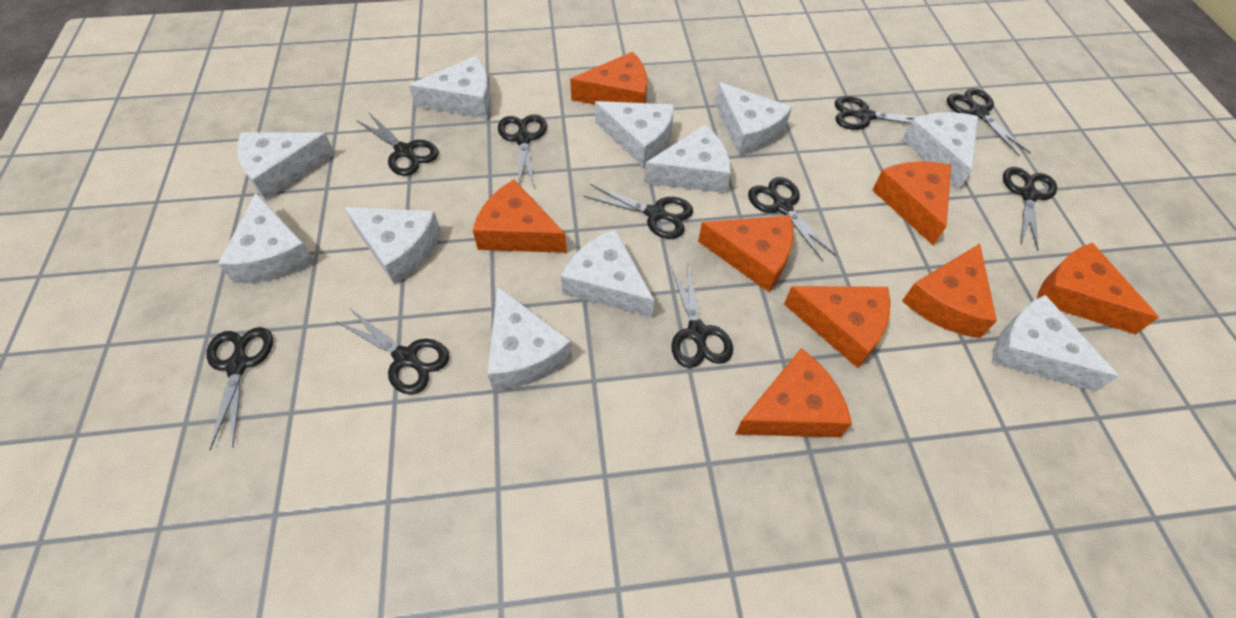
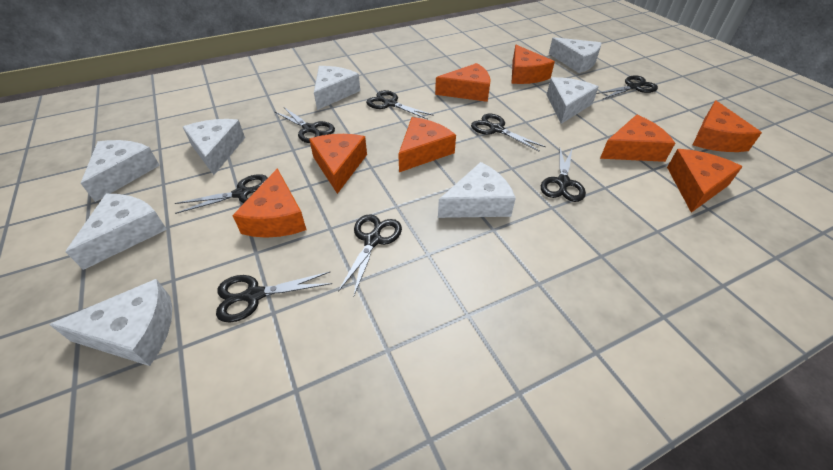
black scissors: 10 -> 8
white cheese: 11 -> 8

